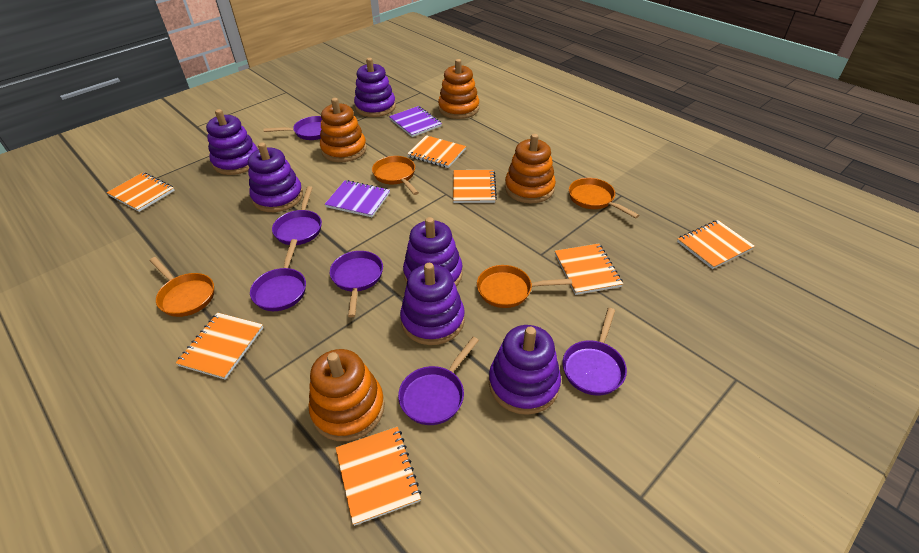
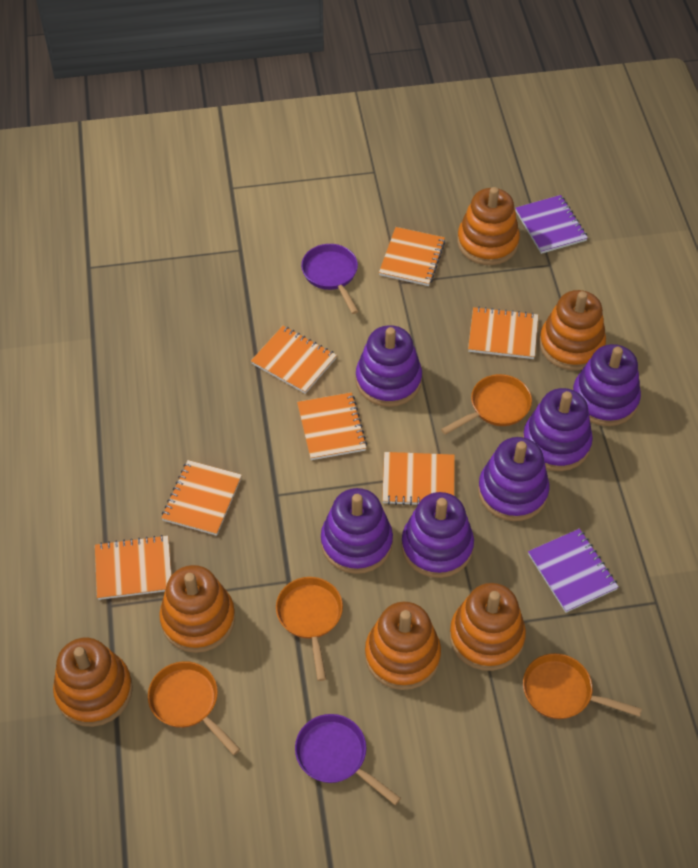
orange stacking toy: 4 -> 6
purple pan: 6 -> 2

